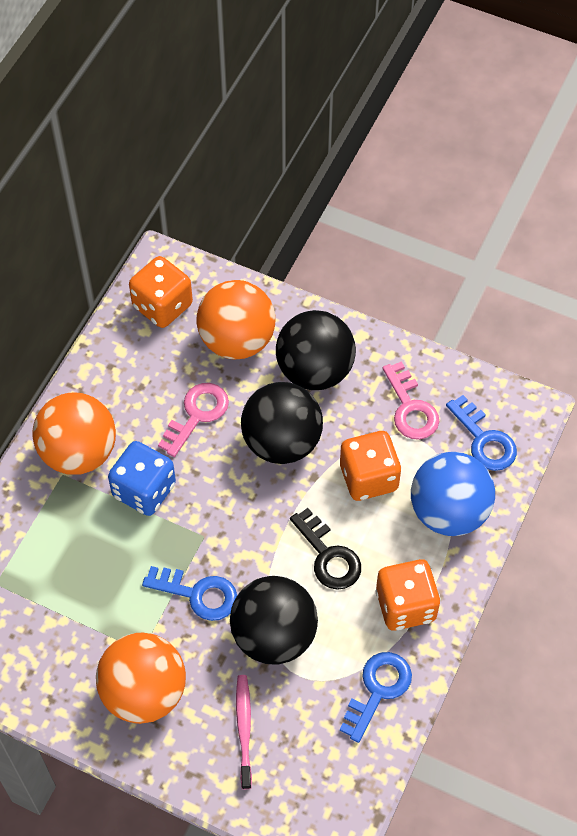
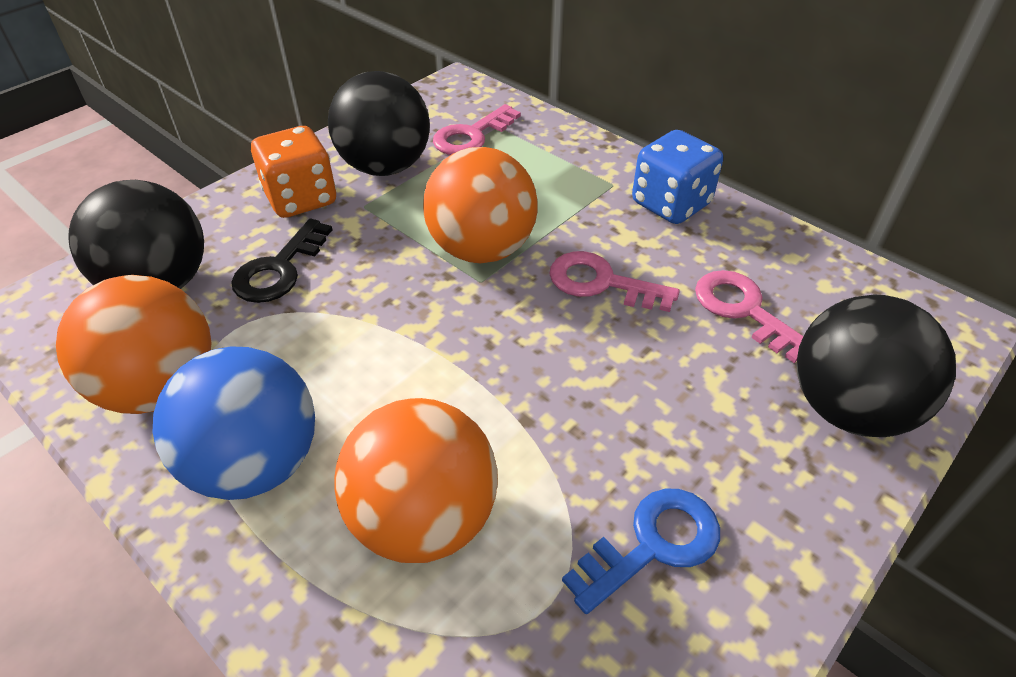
blue key: 3 -> 1
orange dice: 3 -> 1
pink key: 2 -> 3
pink toothbrush: 1 -> 0

